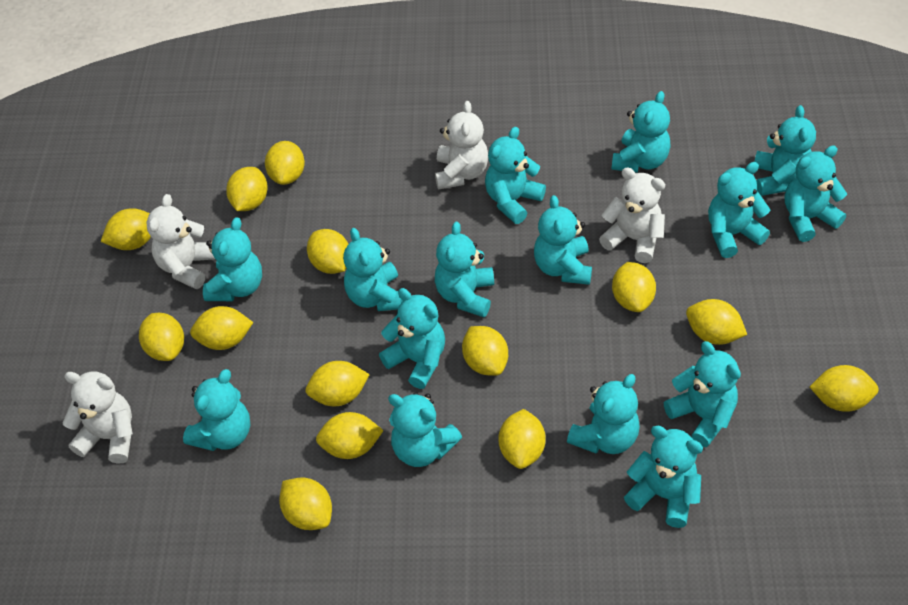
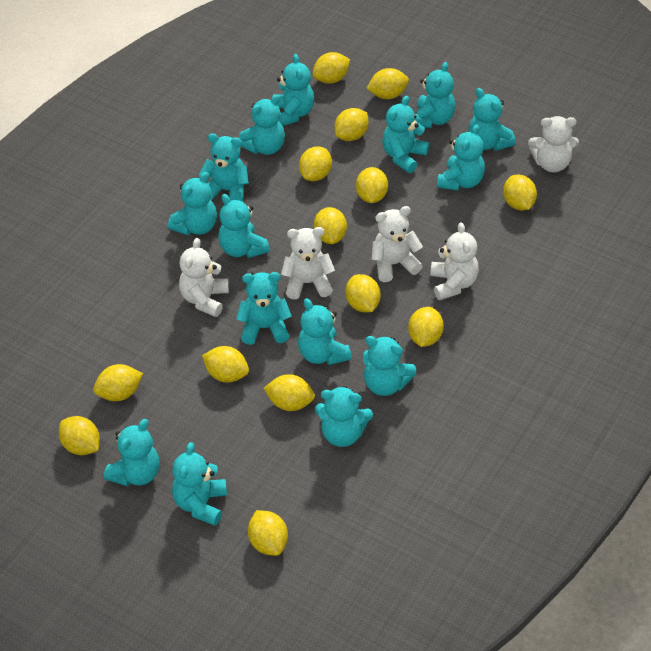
white teddy bear: 4 -> 5

